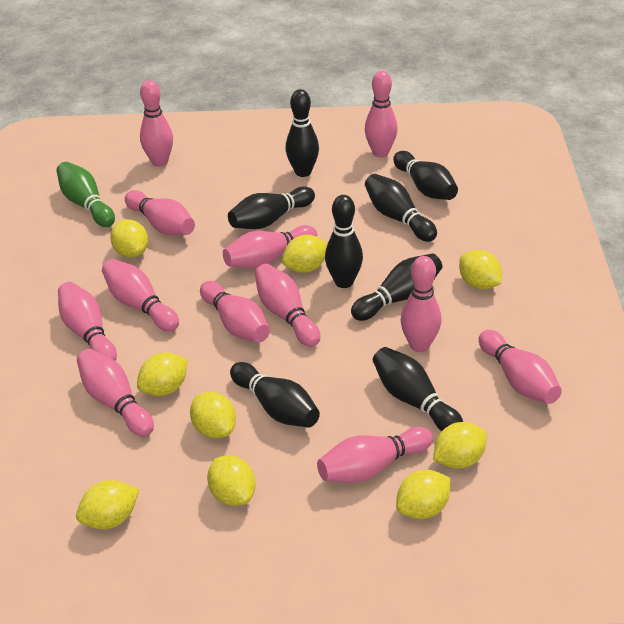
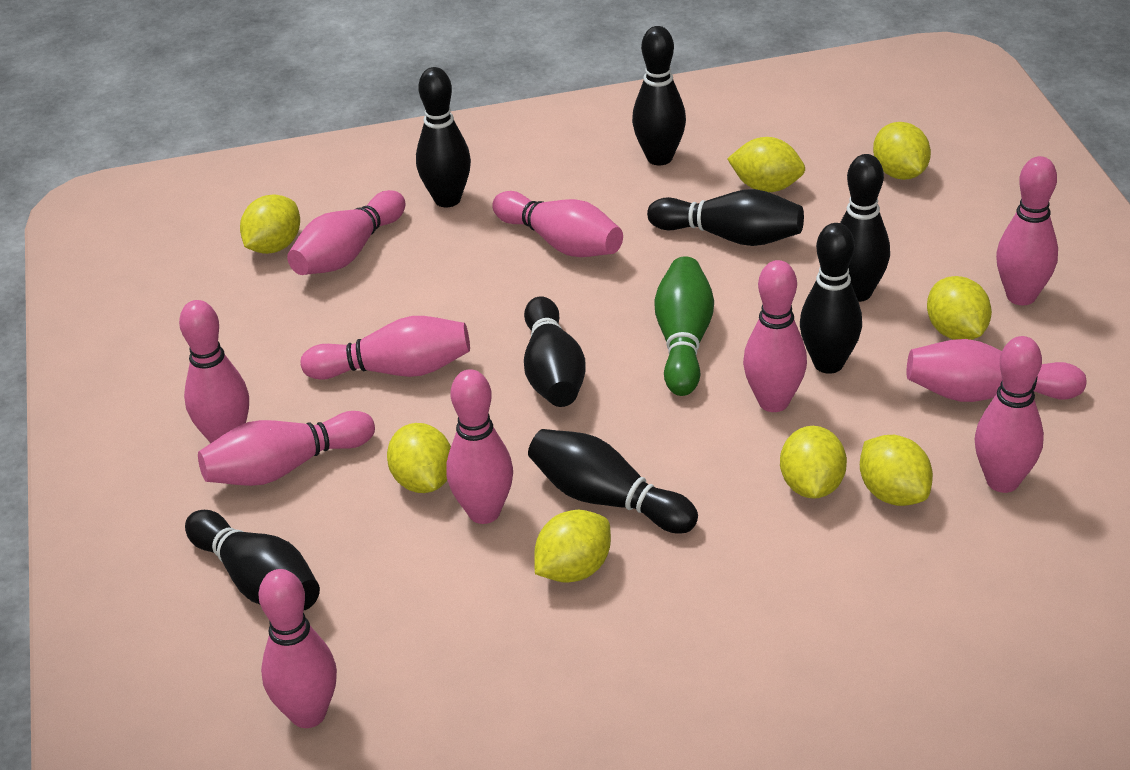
pink bowling pin: 12 -> 11
yellow lemon: 9 -> 8

